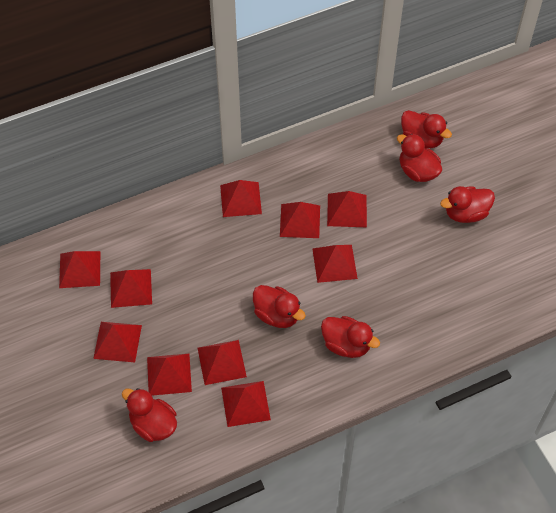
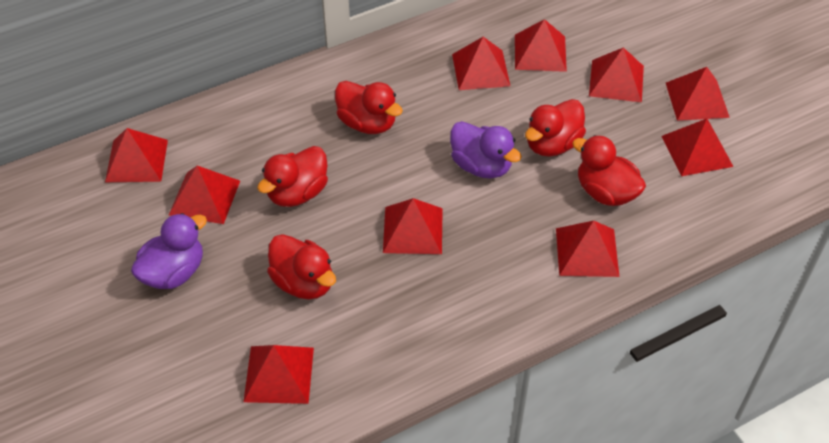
purple duck: 0 -> 2
red duck: 6 -> 5

